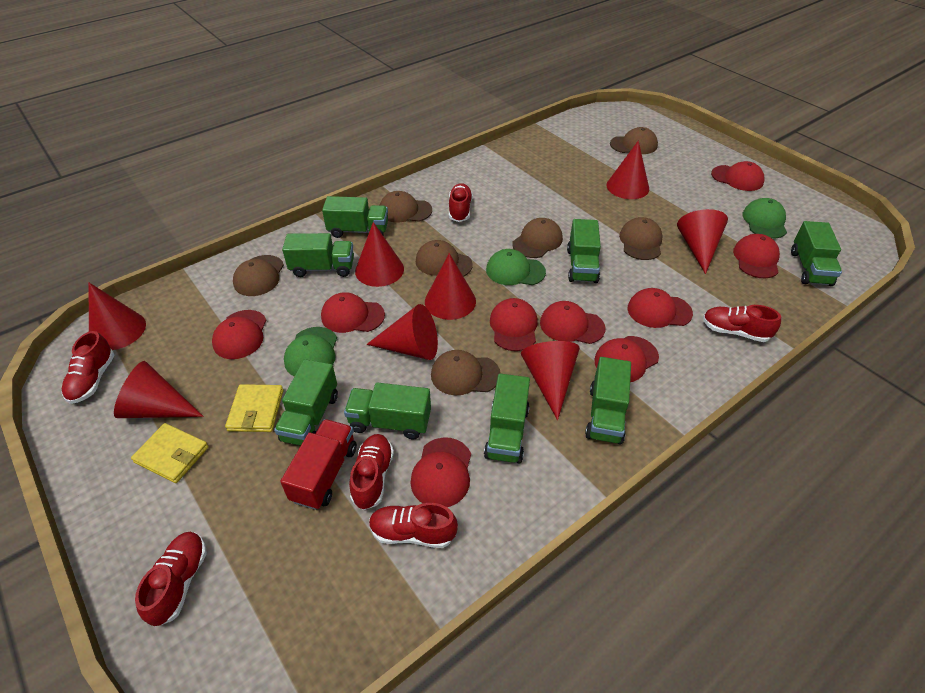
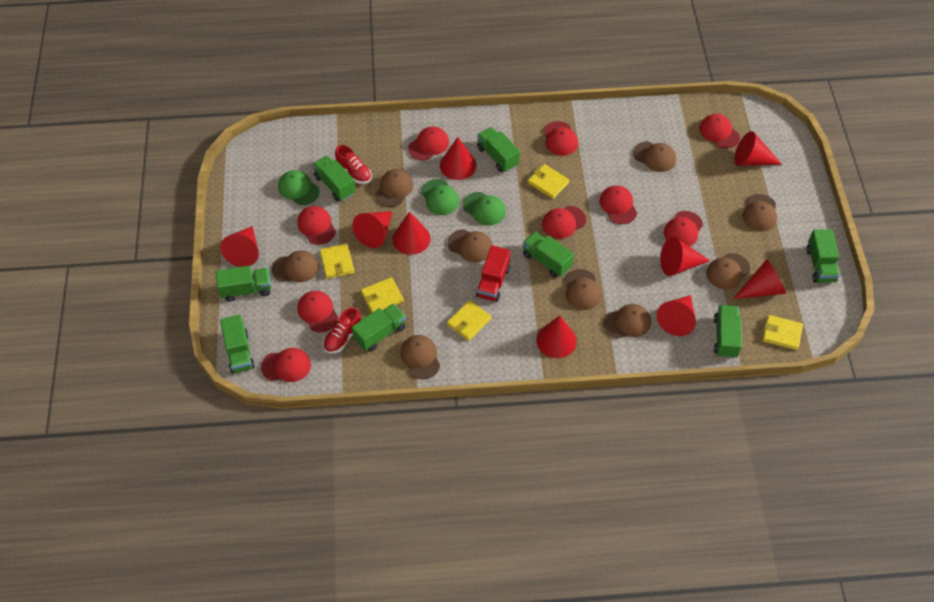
brown cap: 7 -> 9
red cone: 8 -> 9
red shoe: 6 -> 2
yellow wallet: 2 -> 5

